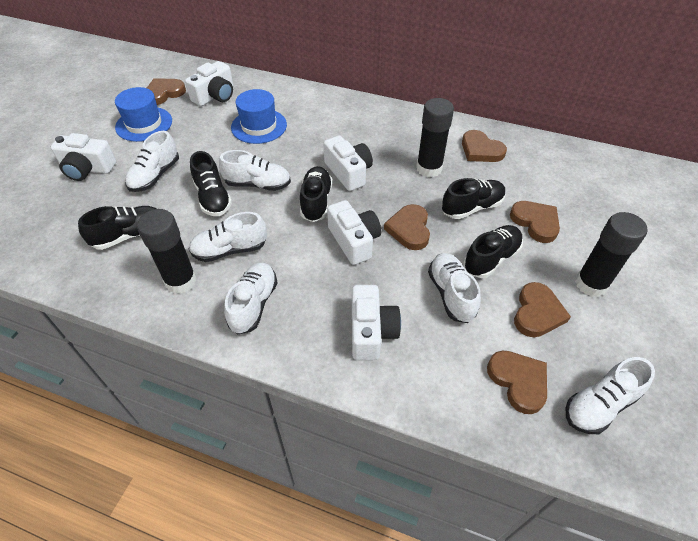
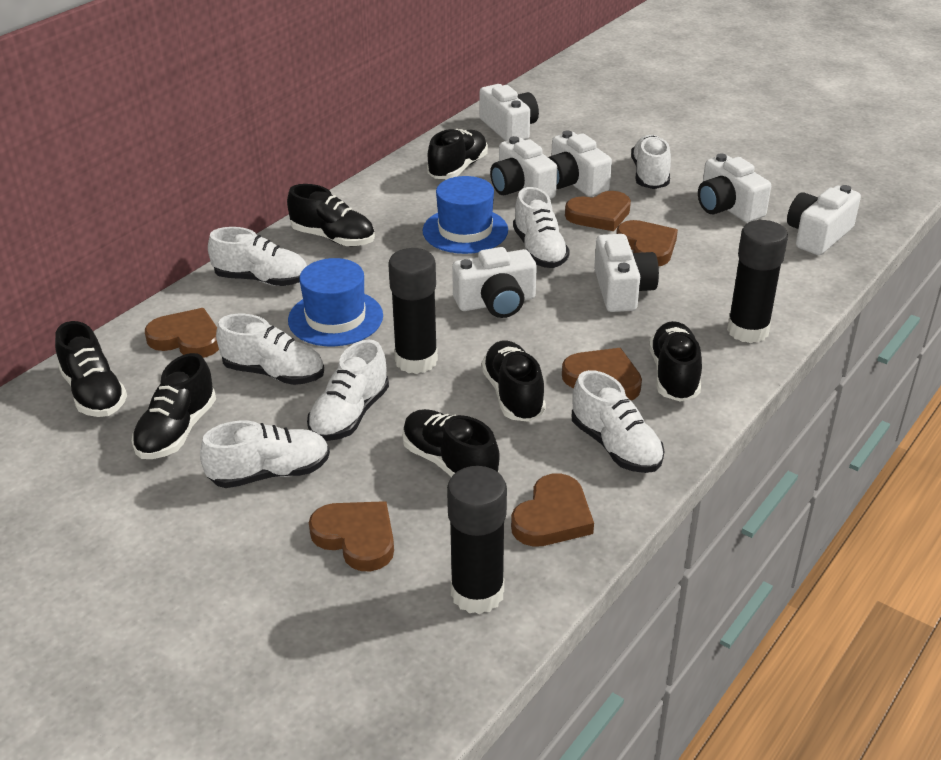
black shoe: 5 -> 7
white camera: 5 -> 7
white shoe: 6 -> 7

